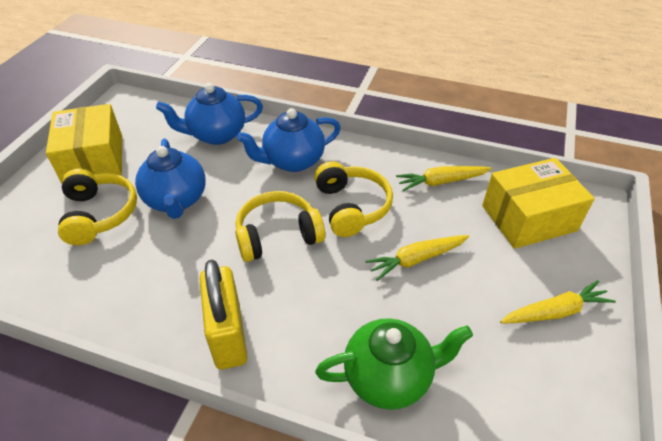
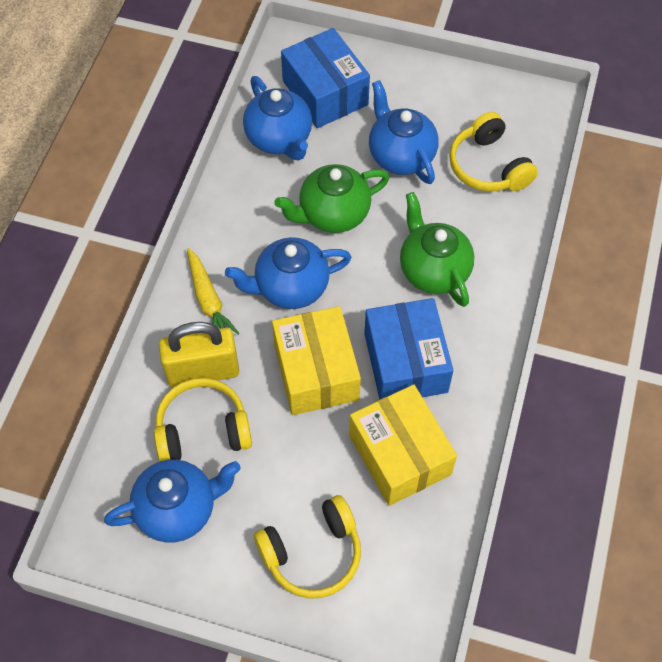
blue box: 0 -> 2
blue teapot: 3 -> 4
green teapot: 1 -> 2
yellow carrot: 3 -> 1

